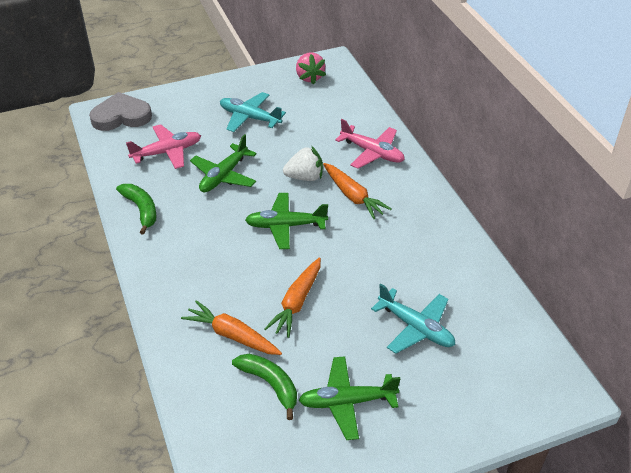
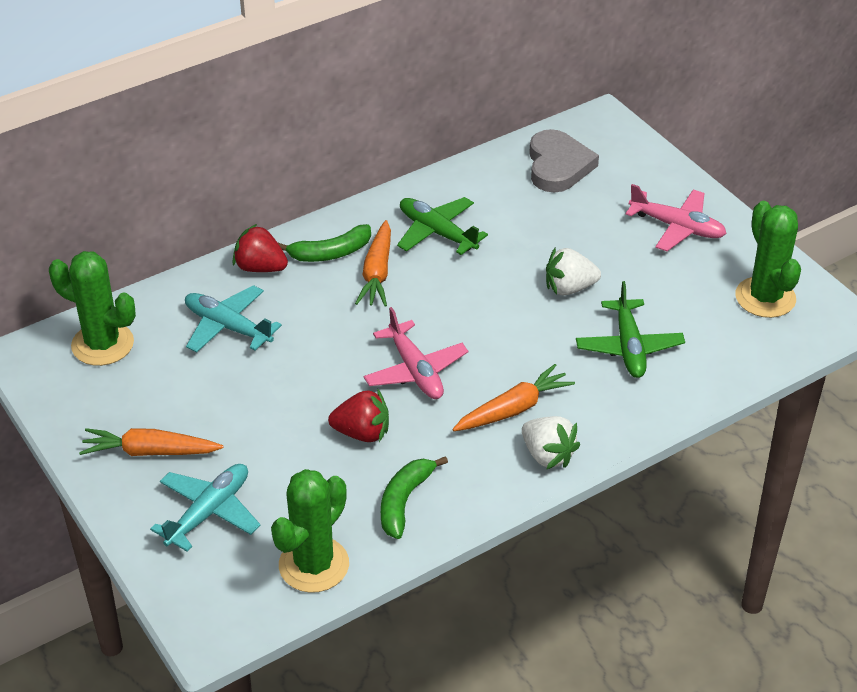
green cactus: 0 -> 3
green plane: 3 -> 2
pink strawberry: 1 -> 0
red strawberry: 0 -> 2
white strawberry: 1 -> 2

